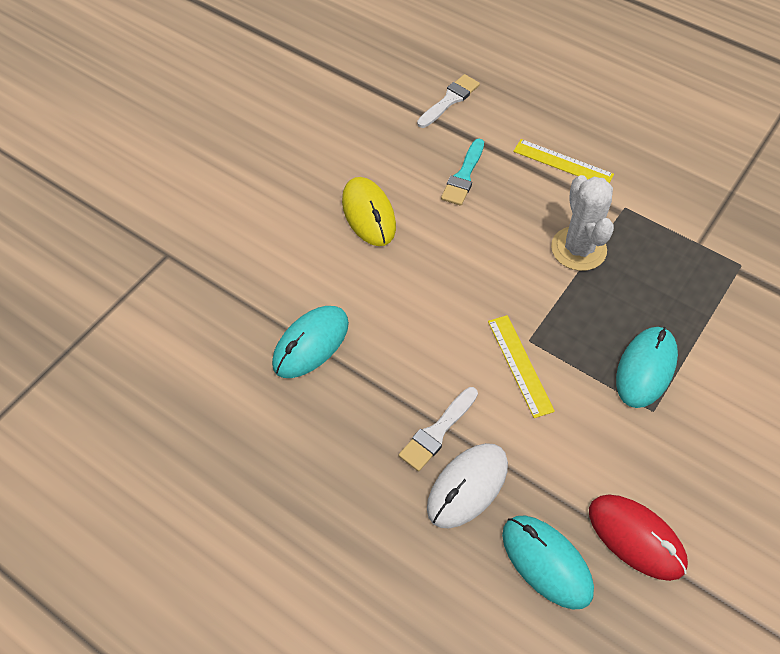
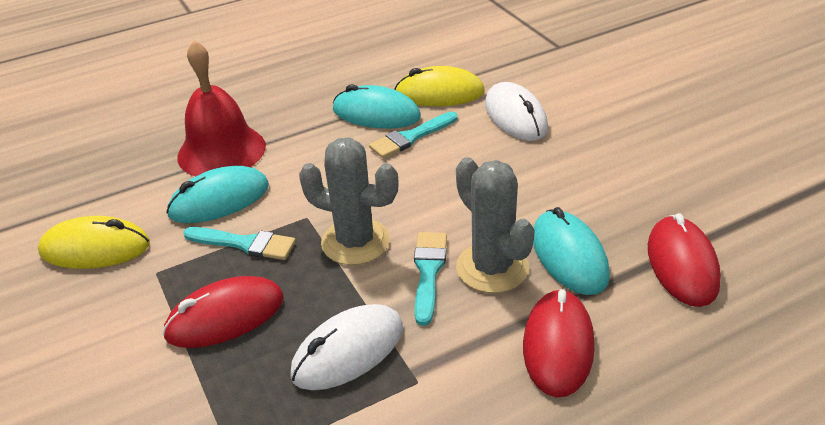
grey cactus: 0 -> 2
red bell: 0 -> 1
red mouse: 1 -> 3
turquoise brush: 1 -> 3
white brush: 2 -> 0
white cactus: 1 -> 0
white mouse: 1 -> 2
yellow mouse: 1 -> 2
yellow ruler: 2 -> 0

